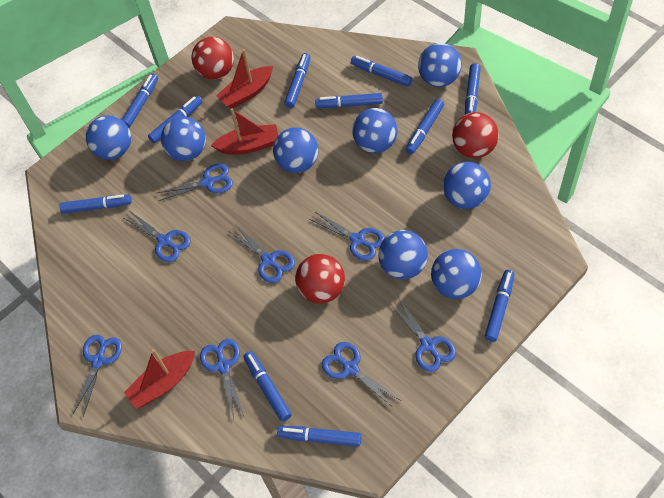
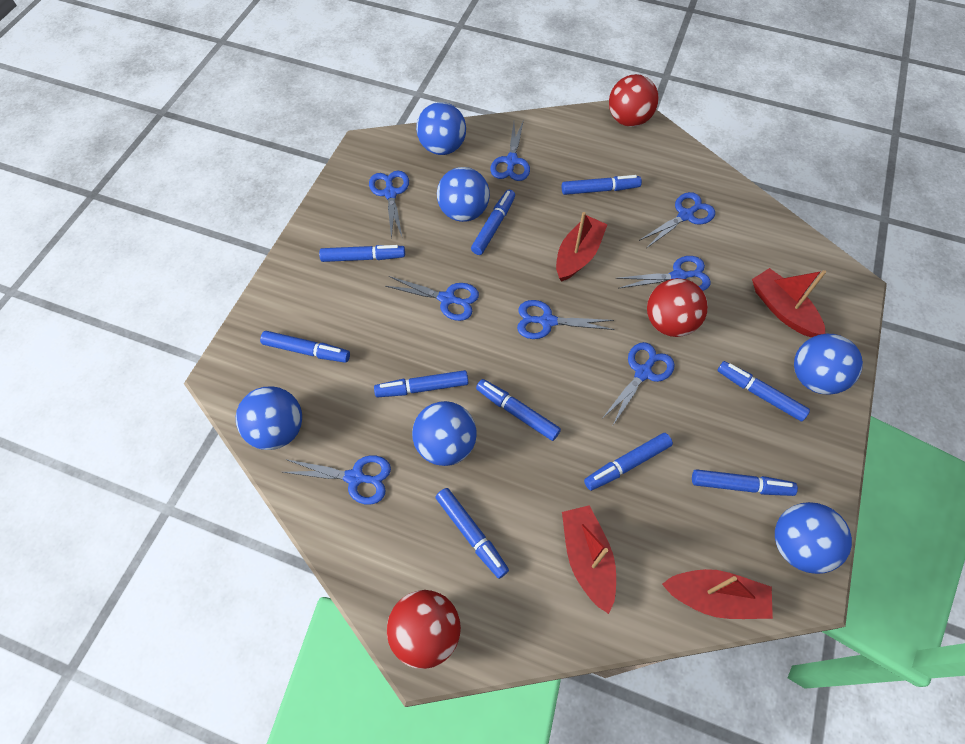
blue ball: 8 -> 6
blue marker: 11 -> 10
red boat: 3 -> 4

